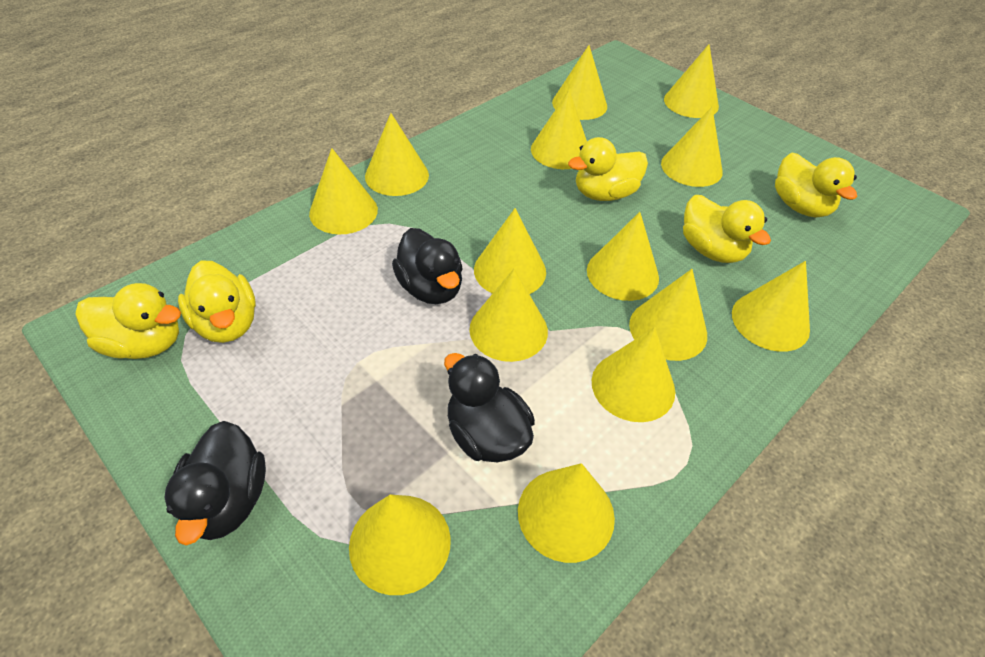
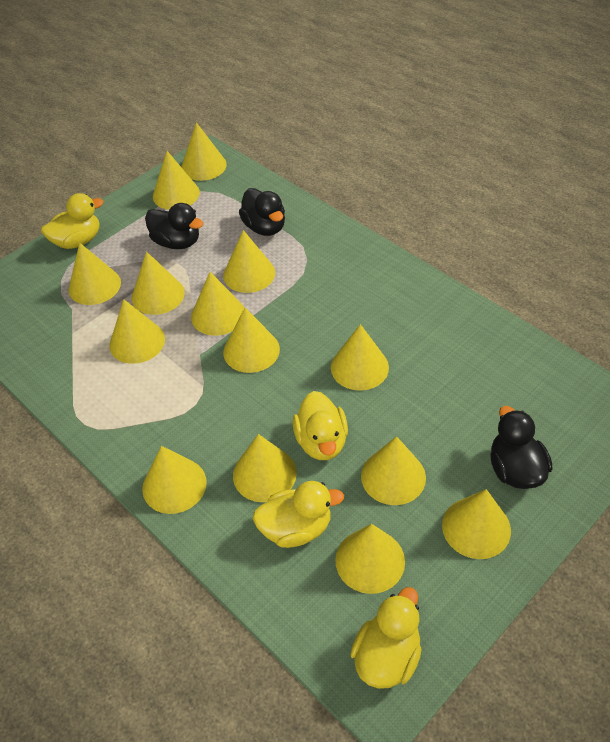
yellow duck: 5 -> 4

